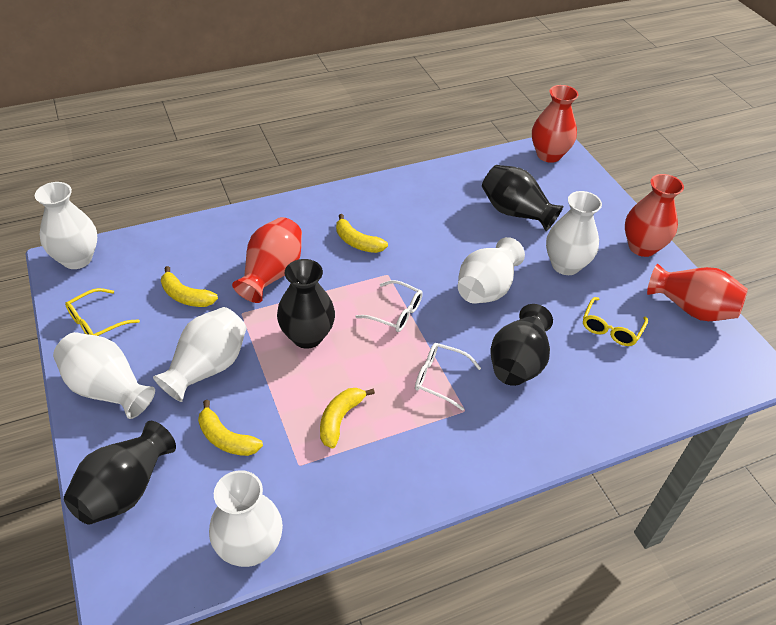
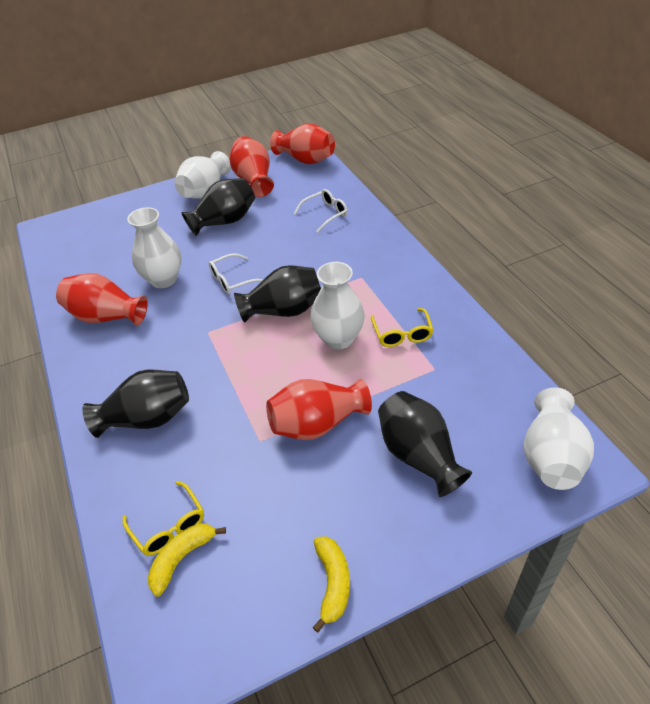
white vase: 6 -> 4
yellow banana: 4 -> 2

